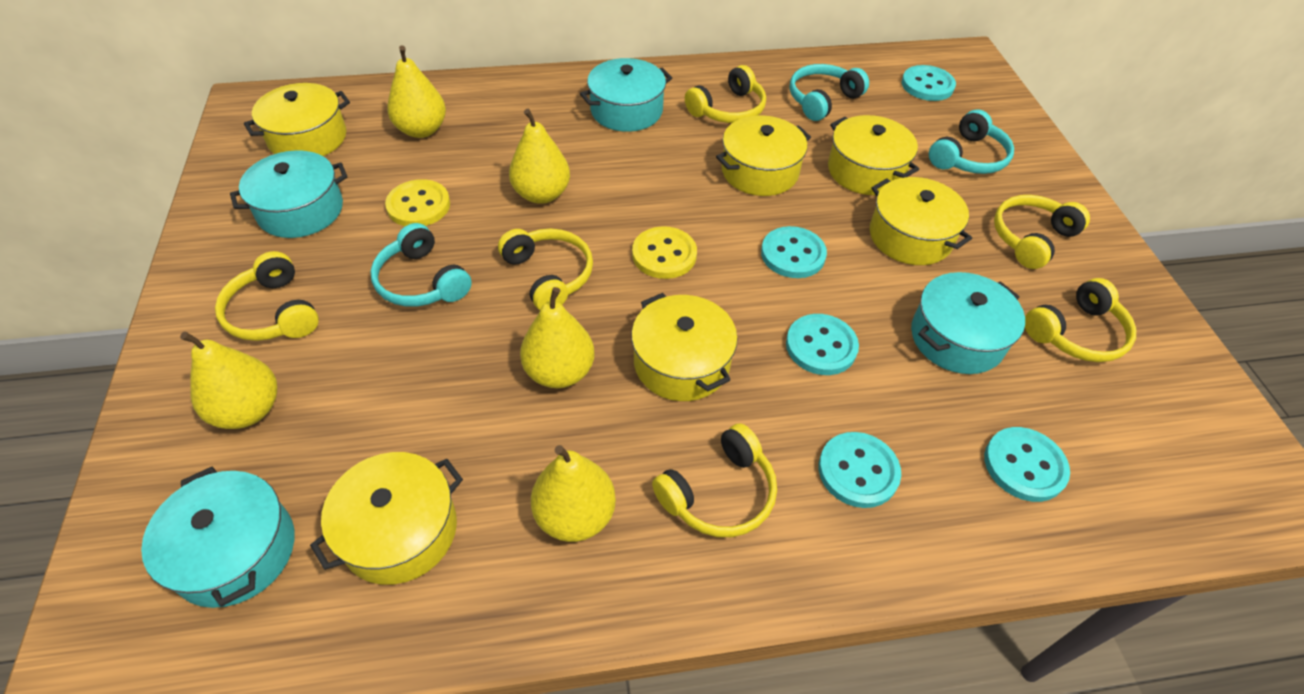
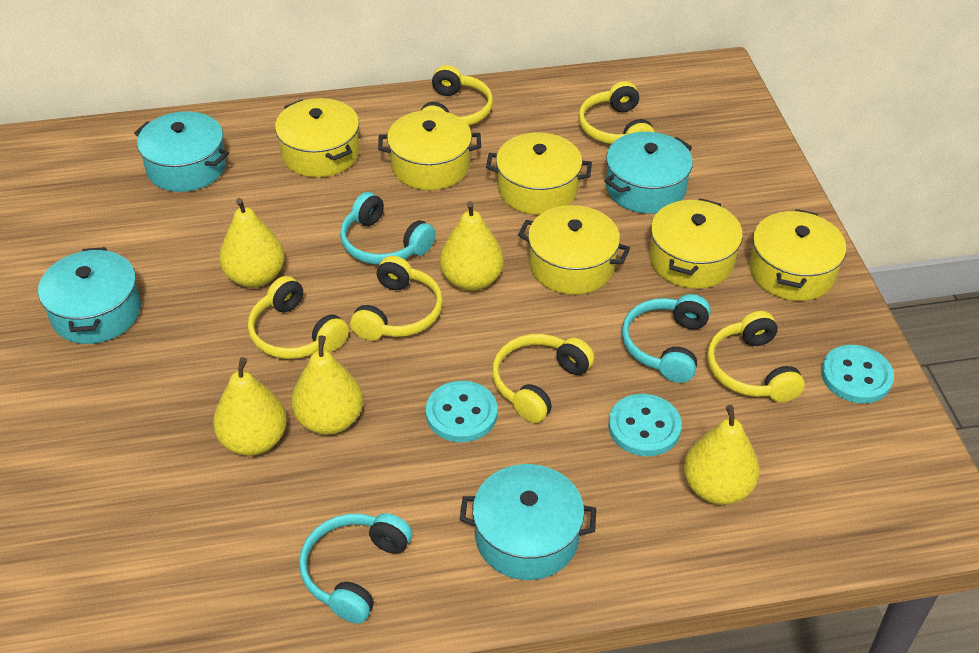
turquoise button: 5 -> 3
yellow button: 2 -> 0

